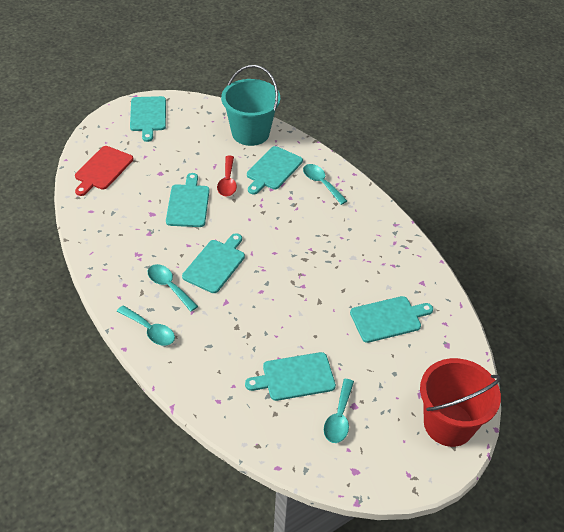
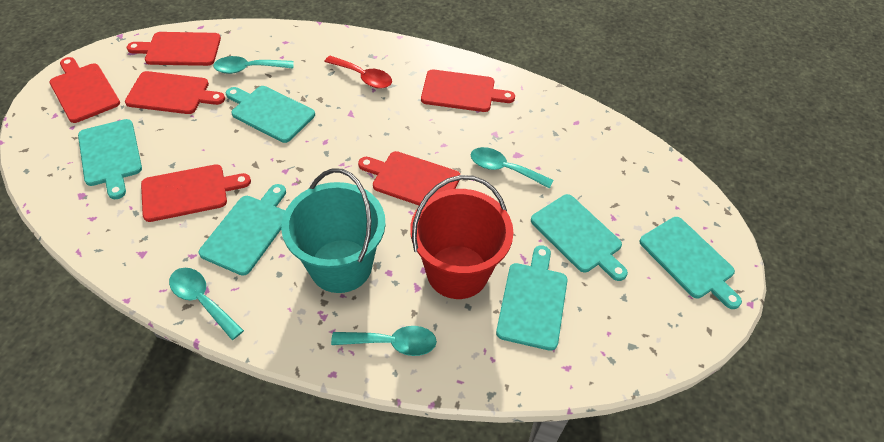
red cutting board: 1 -> 6

